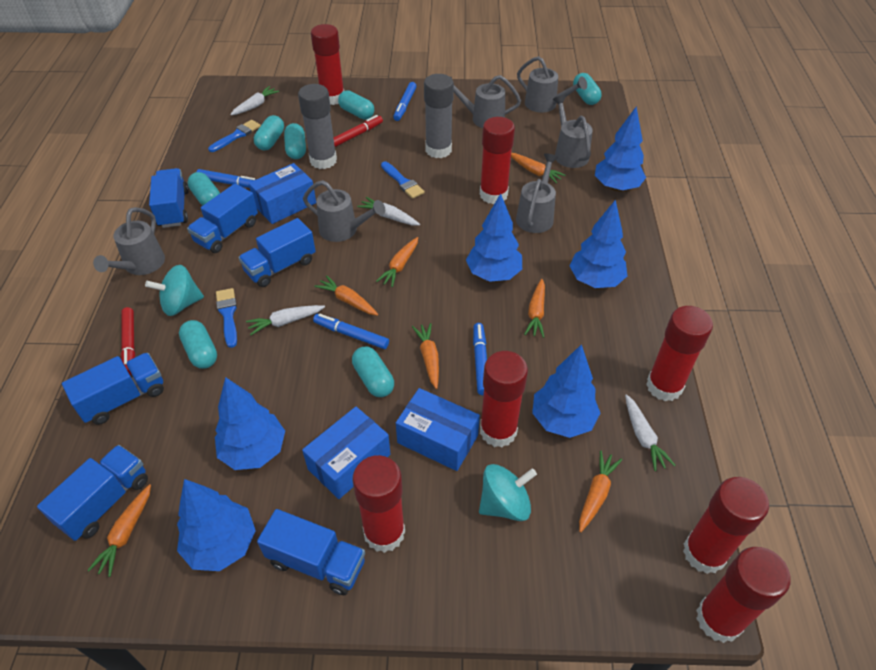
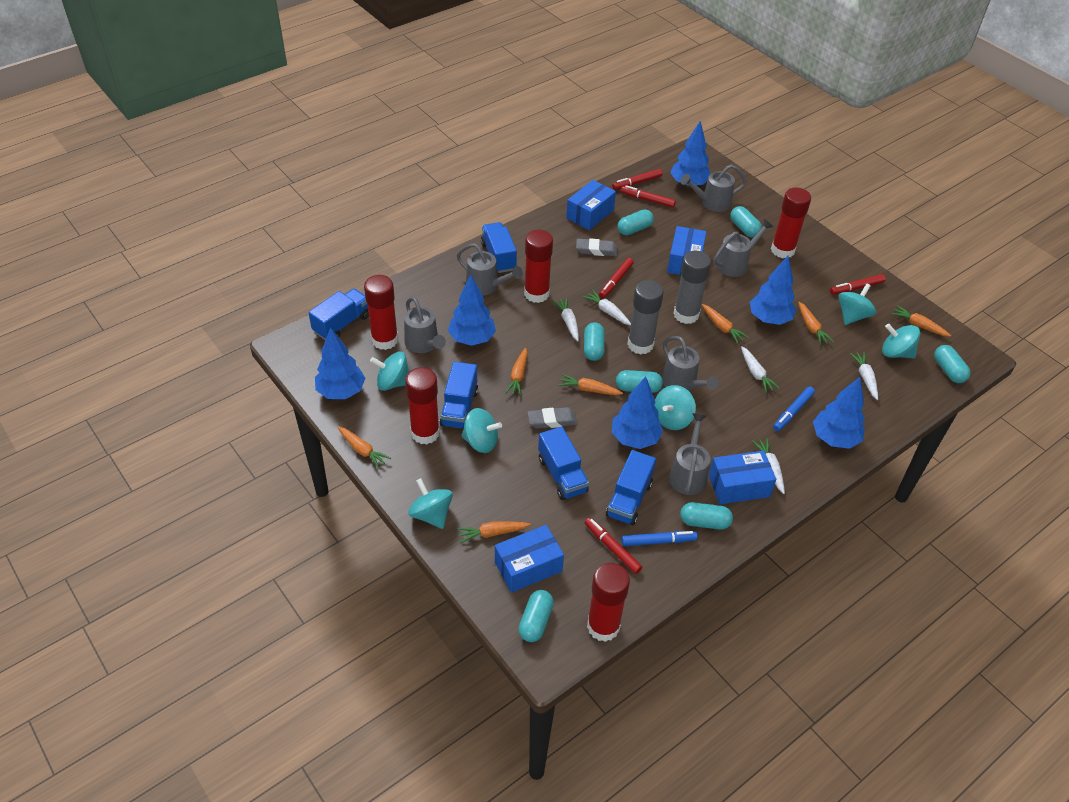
blue box: 3 -> 4
blue brush: 3 -> 0
blue marker: 4 -> 2
blue truck: 6 -> 5
grey eraser: 0 -> 2
red glue stick: 7 -> 5
red marker: 2 -> 5
turquoise spinning top: 2 -> 6
white carrot: 4 -> 5

